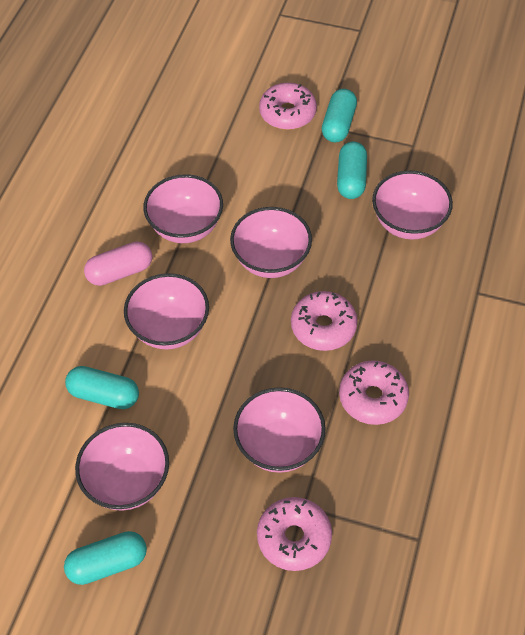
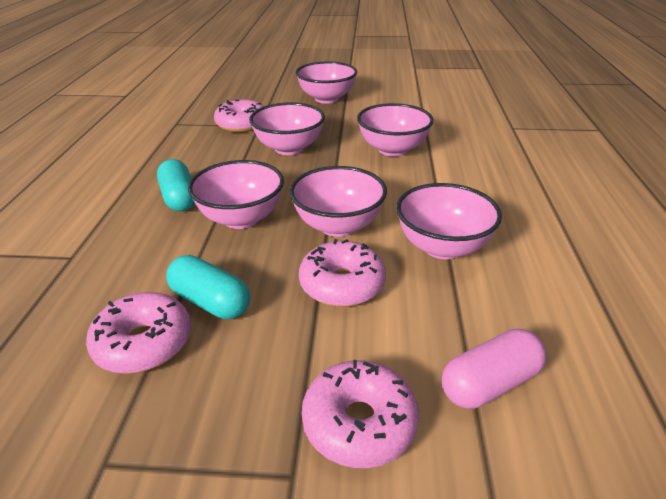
turquoise capsule: 4 -> 2

